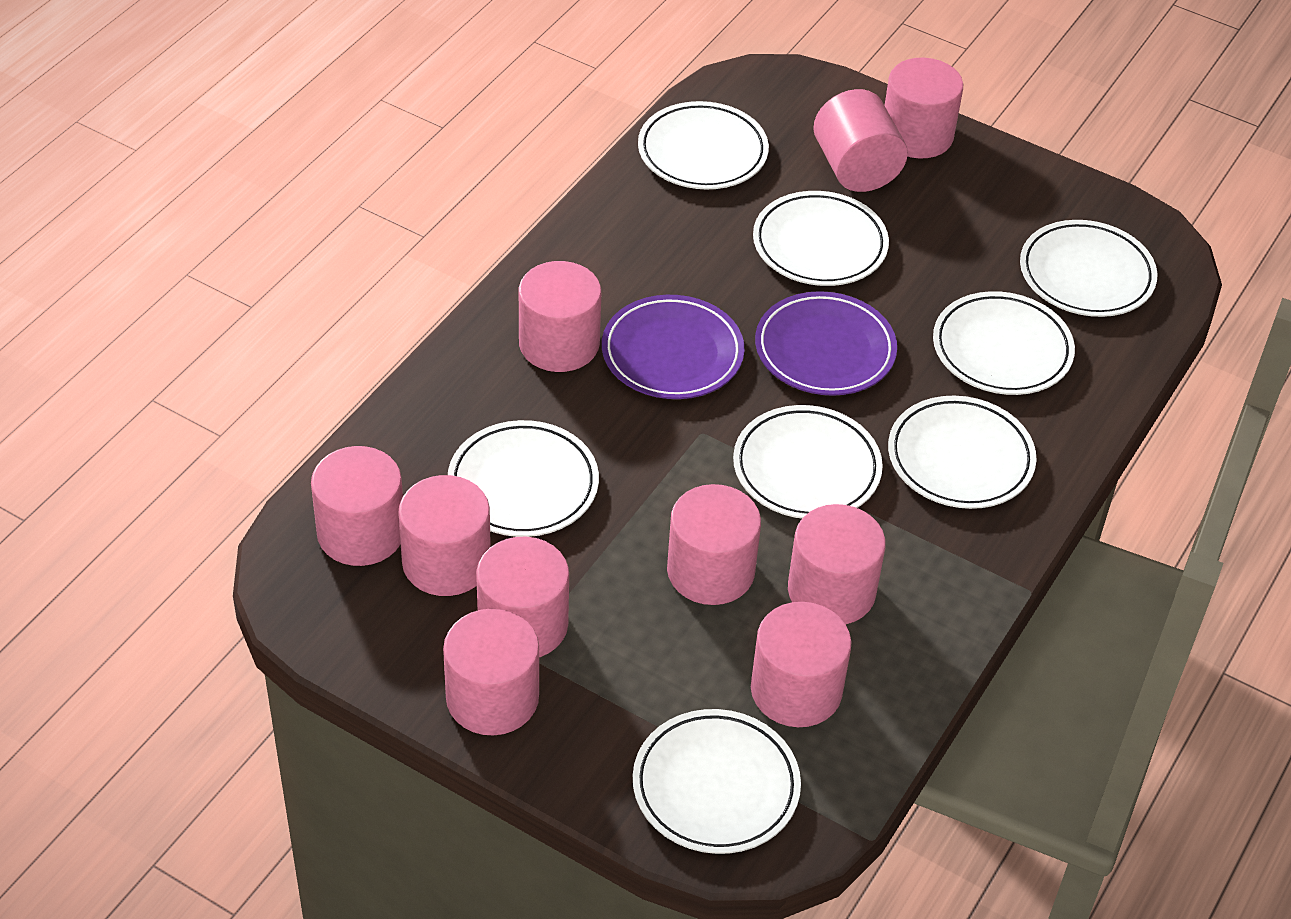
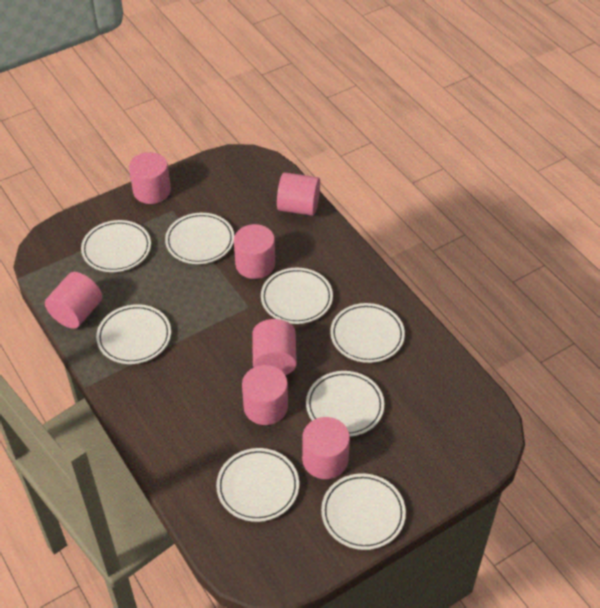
pink cylinder: 10 -> 7
purple plate: 2 -> 0

